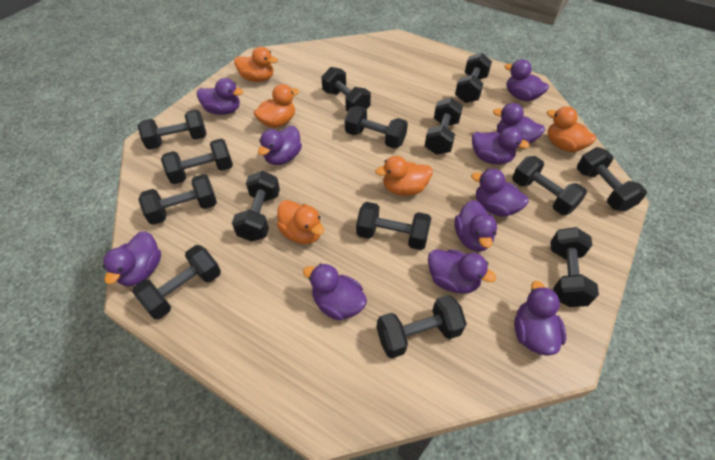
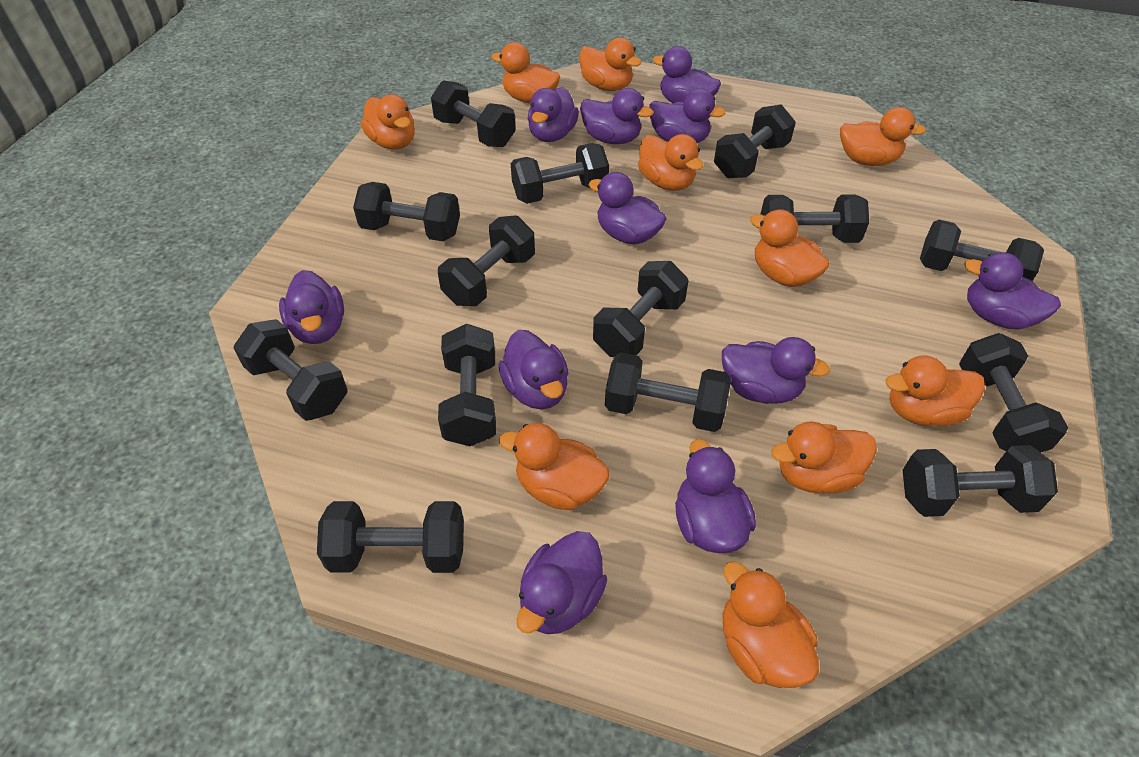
orange duck: 5 -> 10

